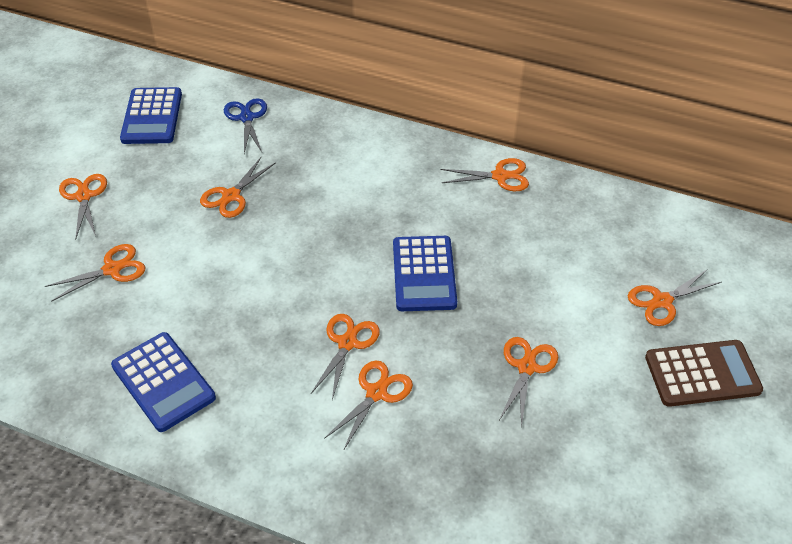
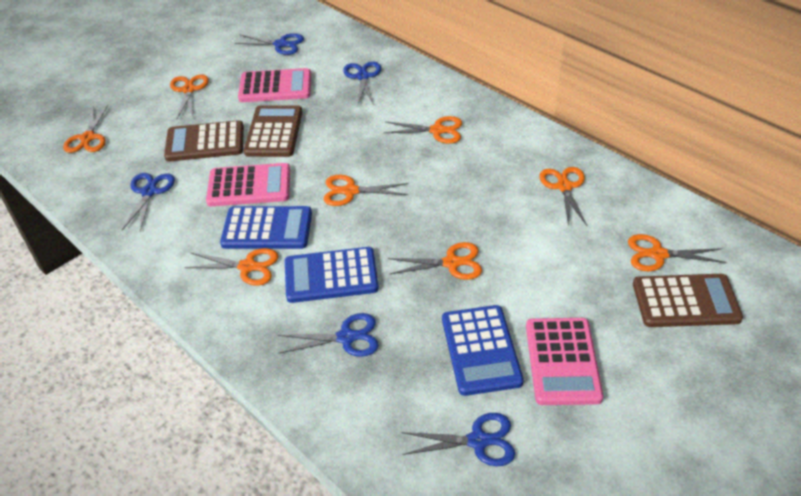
blue scissors: 1 -> 5
brown calculator: 1 -> 3
pink calculator: 0 -> 3

